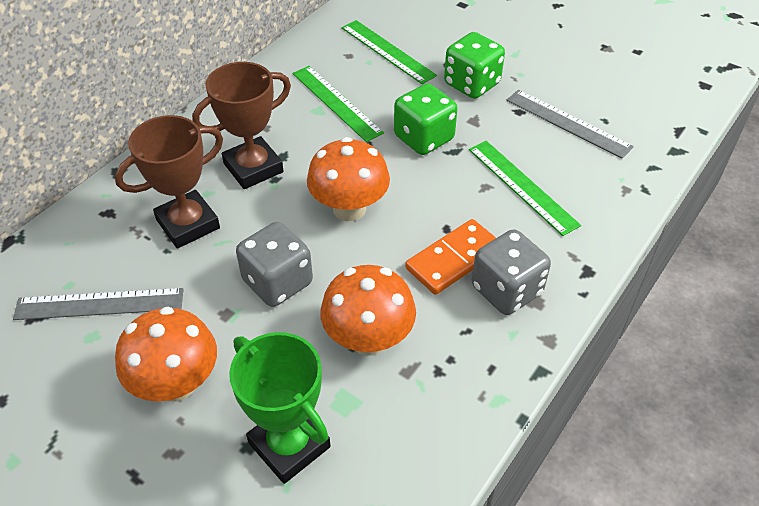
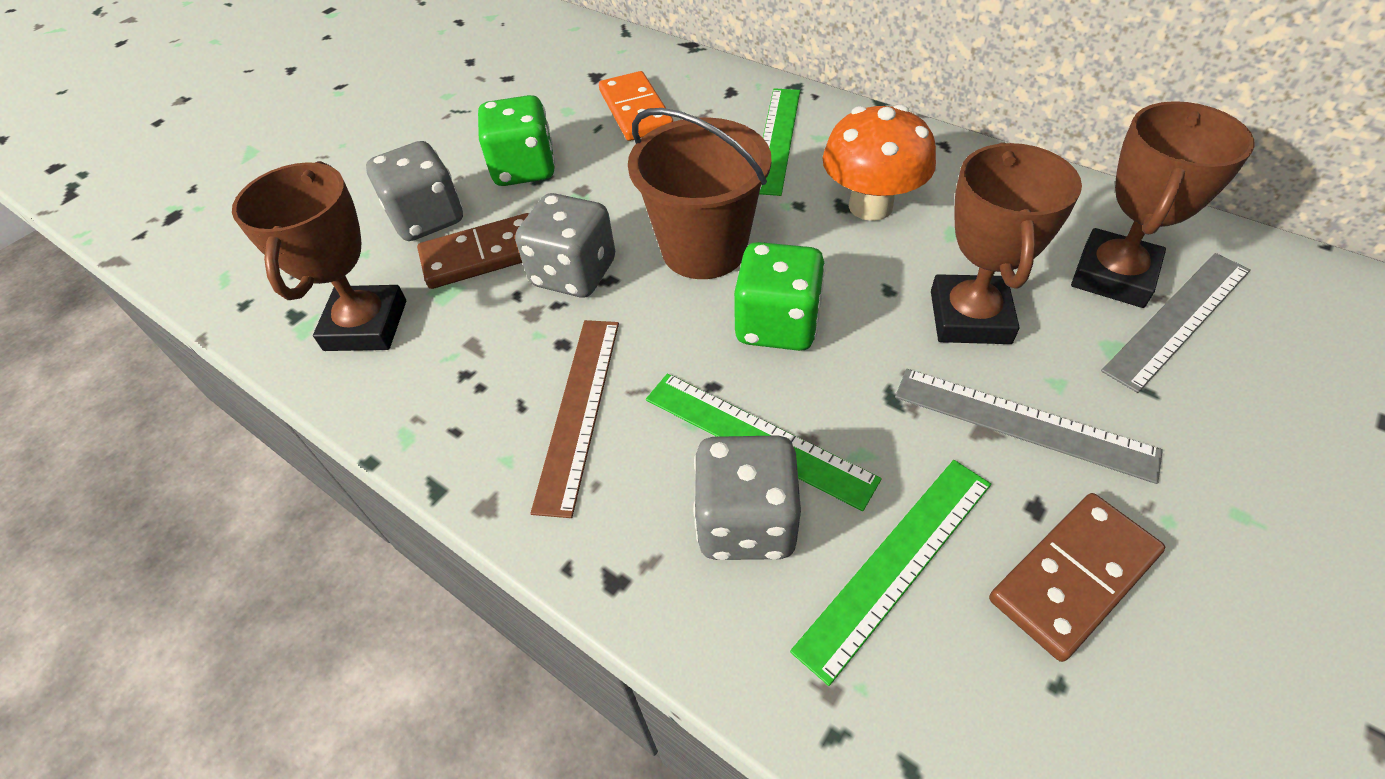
brown bucket: 0 -> 1
brown domino: 0 -> 2
brown ruler: 0 -> 1
brown trophy: 2 -> 3
green trophy: 1 -> 0
grey dice: 2 -> 3
orange mushroom: 3 -> 1

